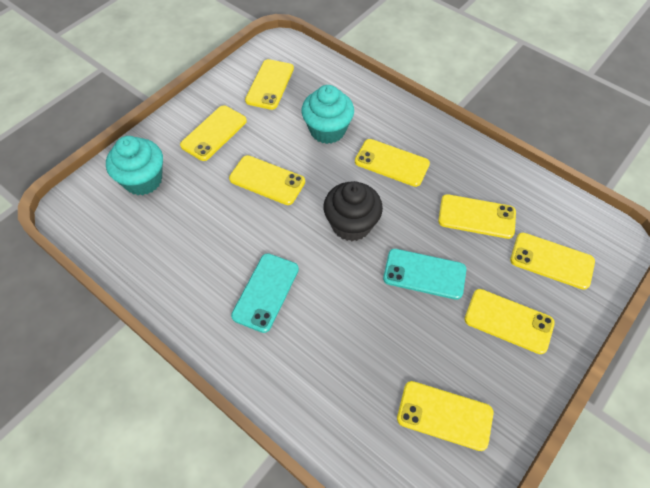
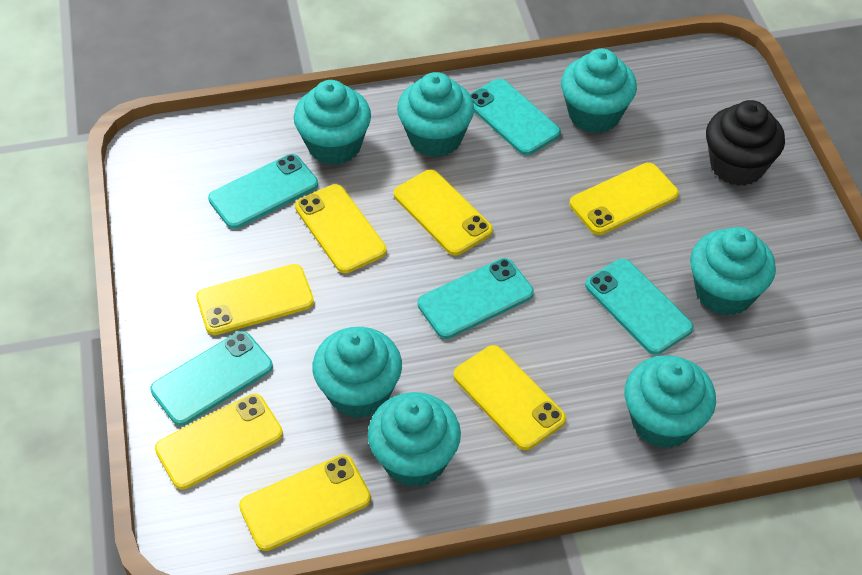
turquoise cupcake: 2 -> 7
turquoise phone: 2 -> 5
yellow phone: 8 -> 7

